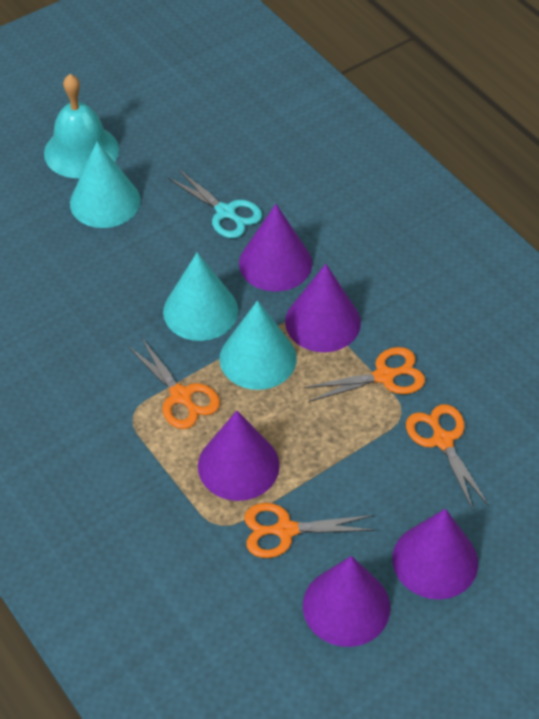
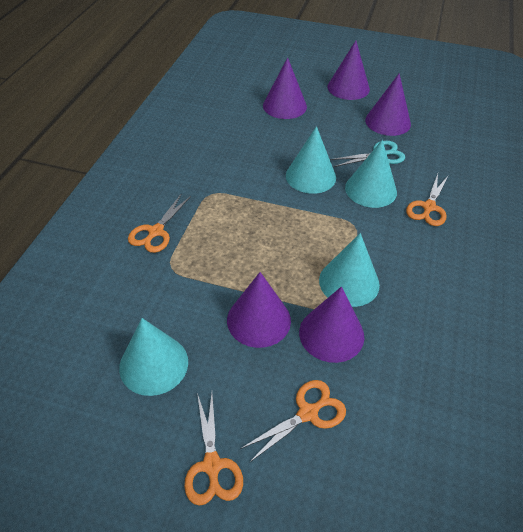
turquoise bell: 1 -> 0
turquoise cone: 3 -> 4

